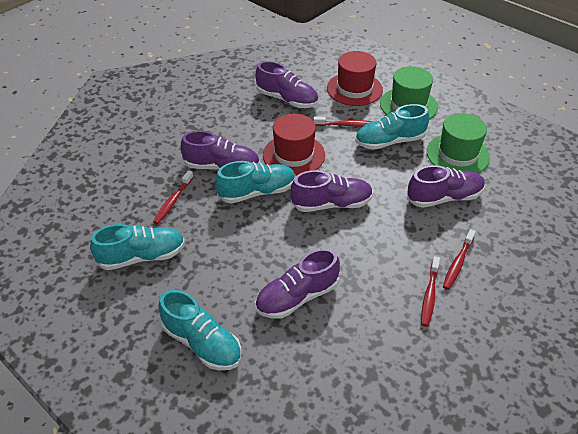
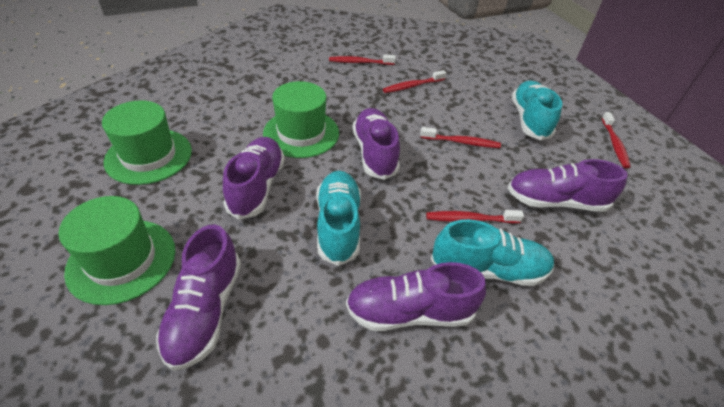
green hat: 2 -> 3
red hat: 2 -> 0
red toothbrush: 4 -> 5
turquoise shoe: 4 -> 3

